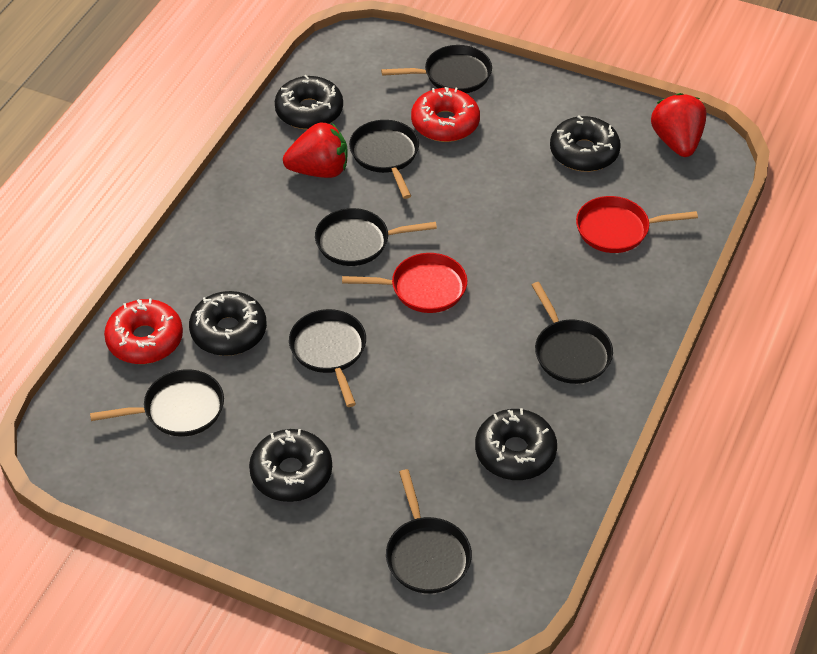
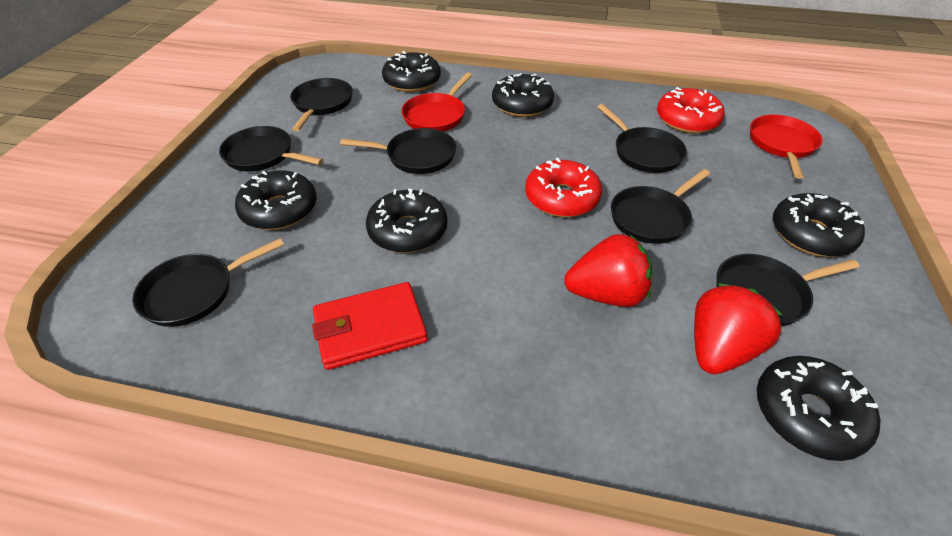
black donut: 5 -> 6
red wallet: 0 -> 1

